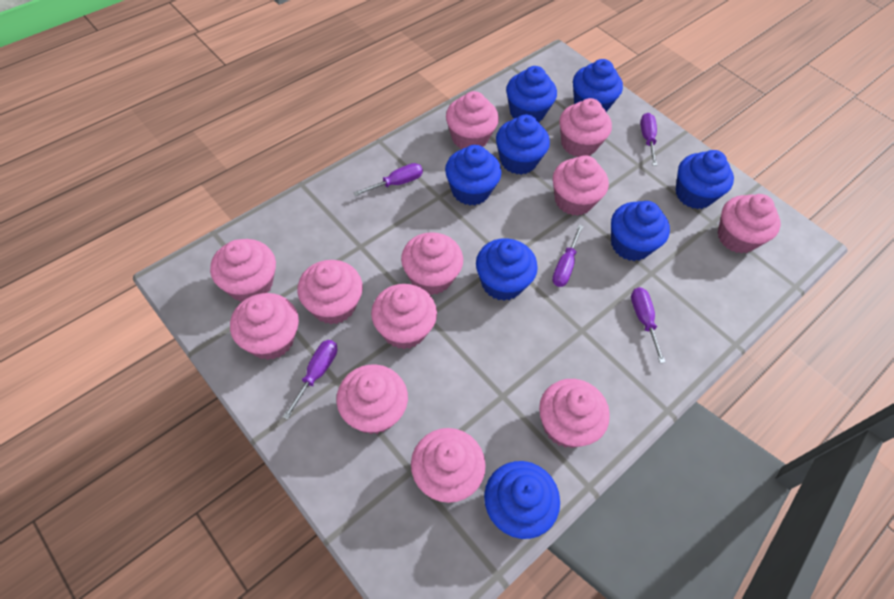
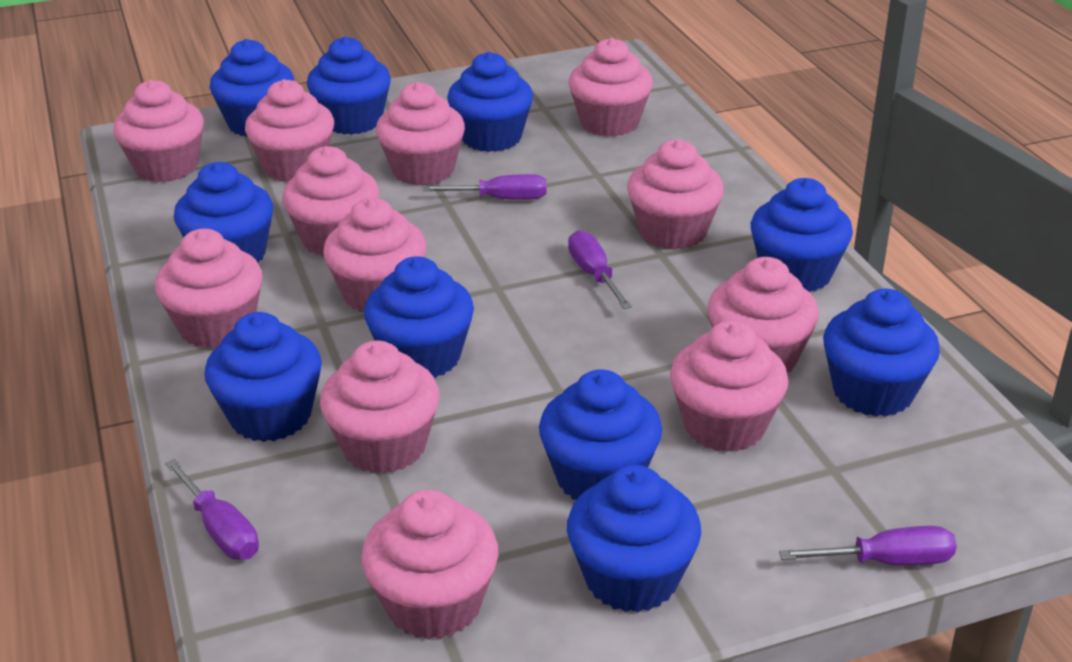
blue cupcake: 8 -> 10
purple screwdriver: 5 -> 4

